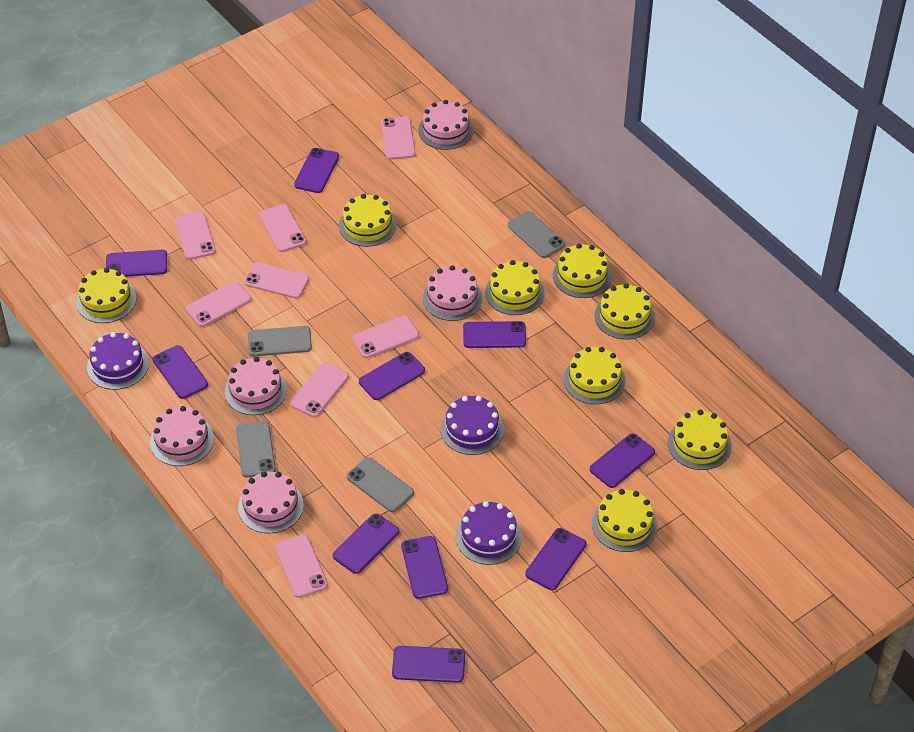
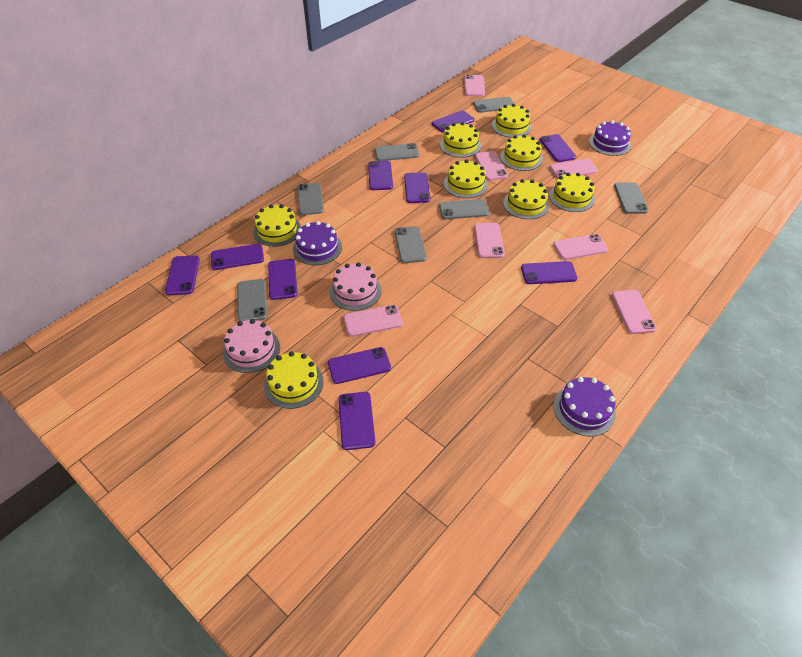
grey phone: 4 -> 7
pink cake: 5 -> 2
pink phone: 8 -> 7

